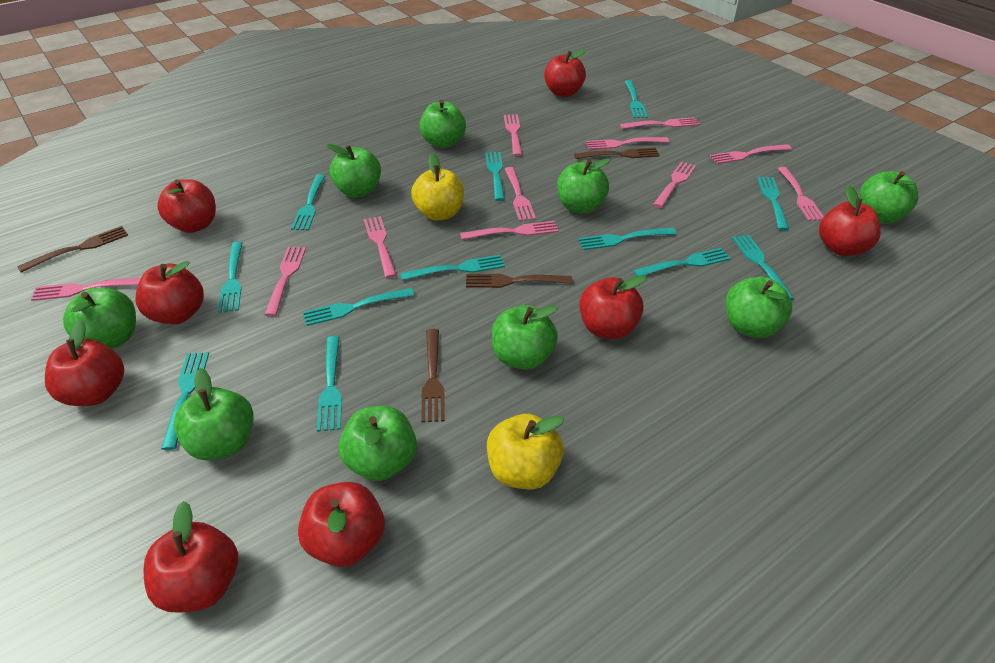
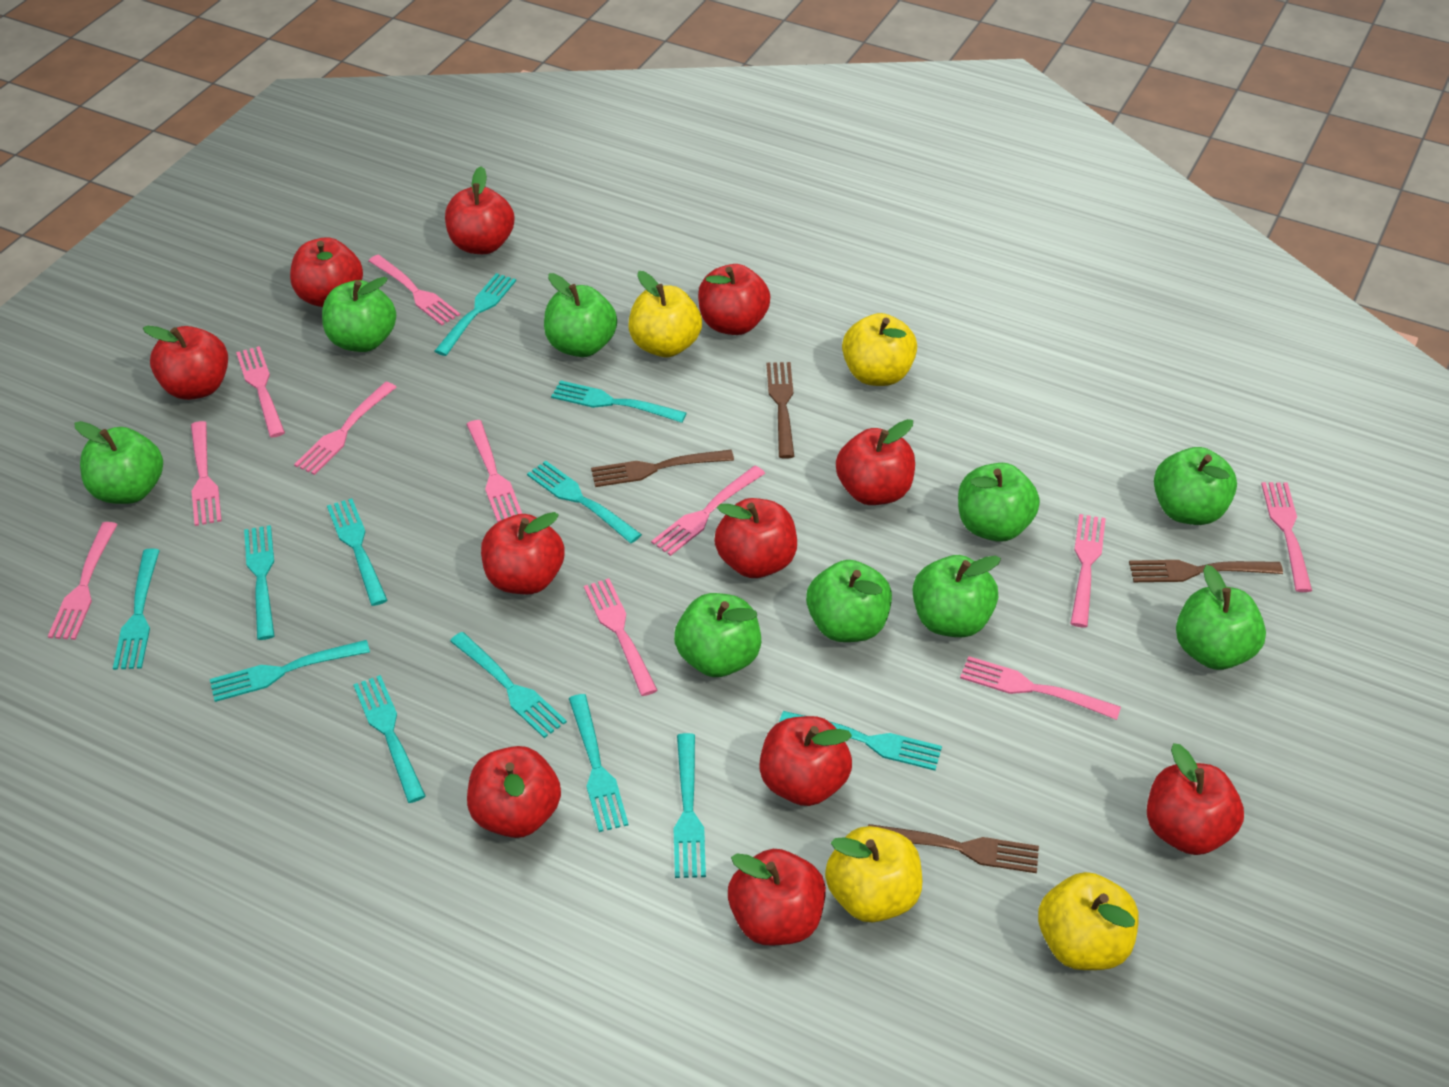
red apple: 8 -> 11
yellow apple: 2 -> 4

